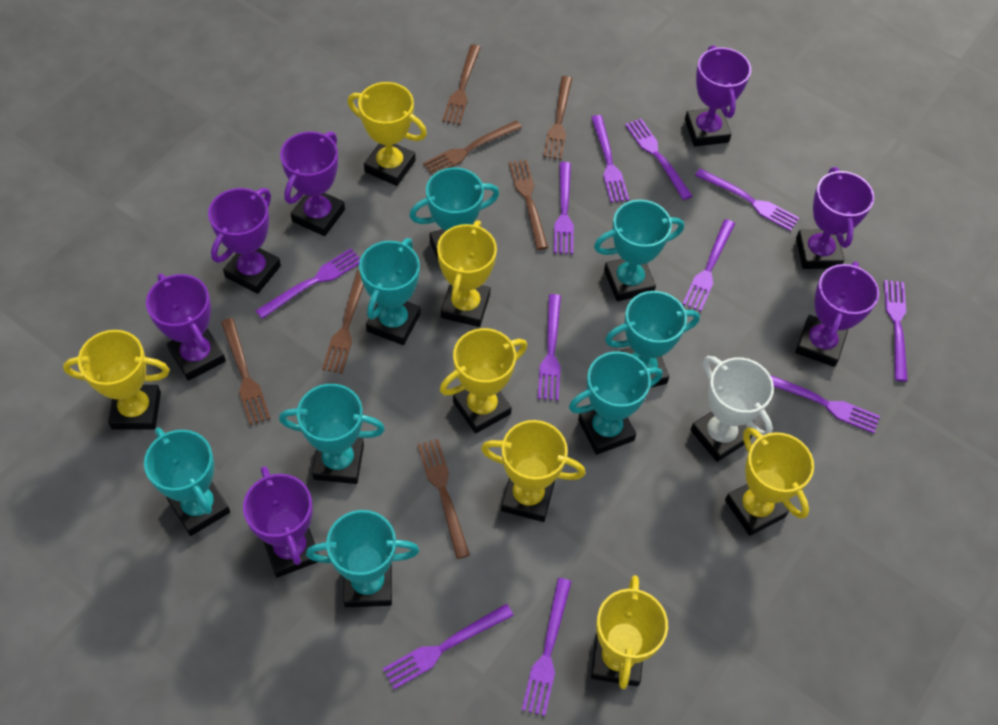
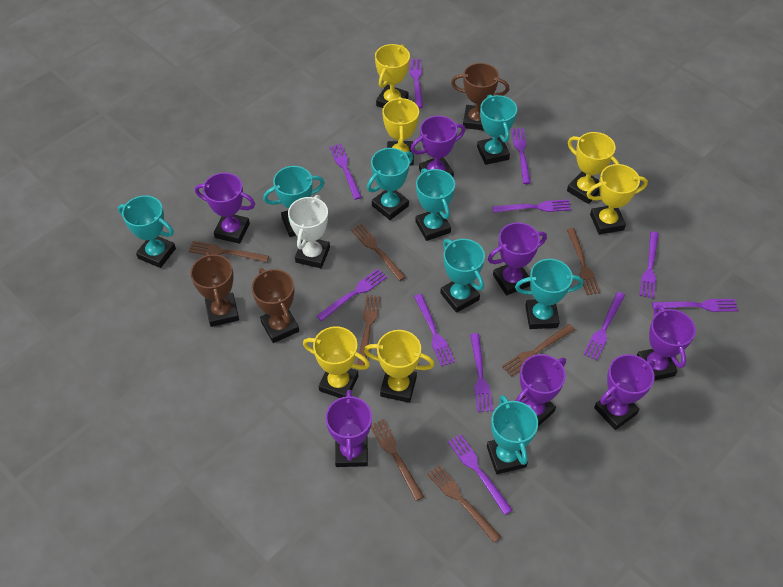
brown trophy: 0 -> 3
yellow trophy: 7 -> 6

